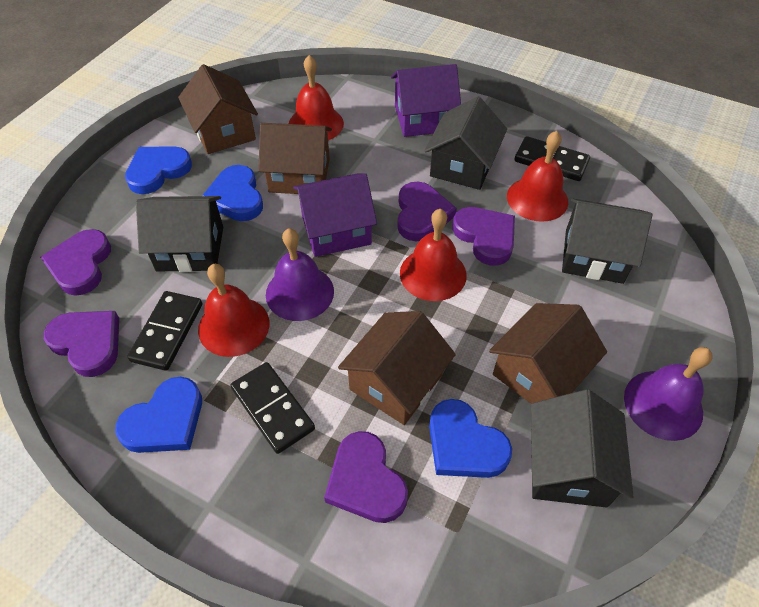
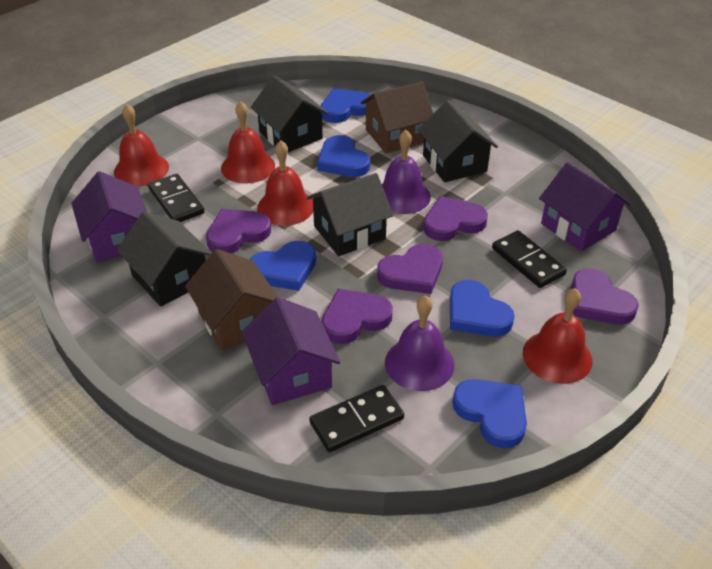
blue heart: 4 -> 5
brown house: 4 -> 2
purple house: 2 -> 3

